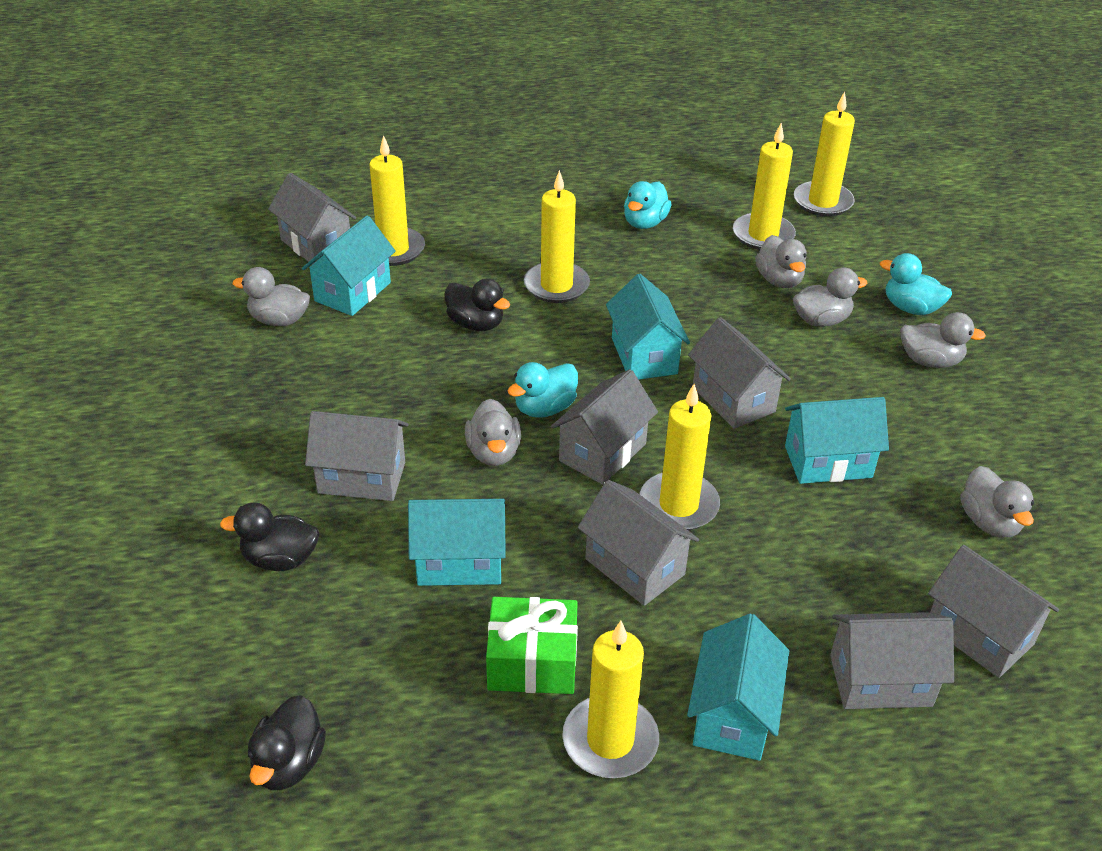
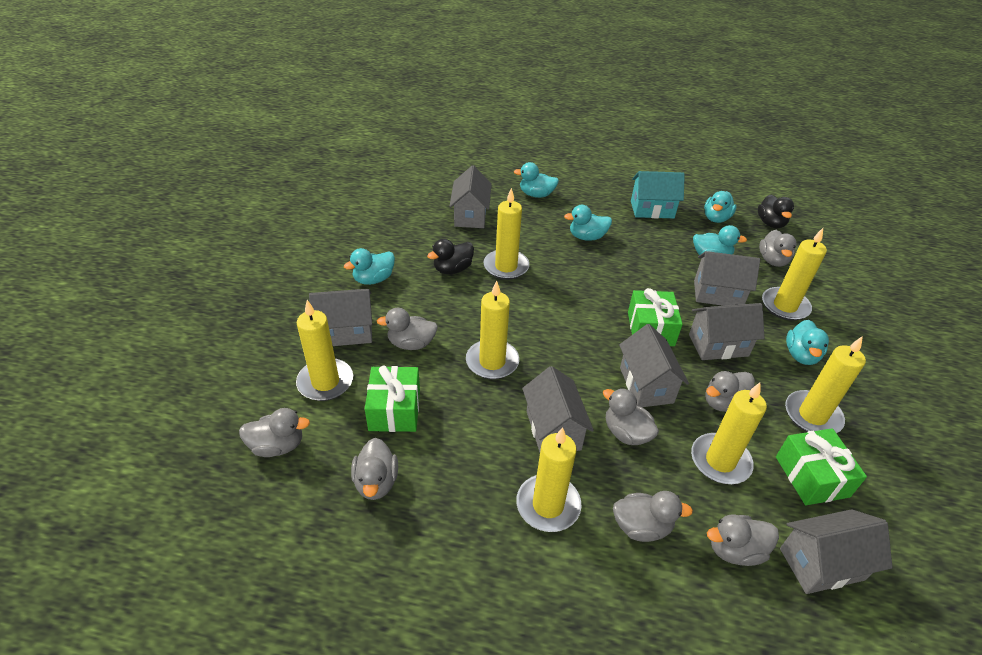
black duck: 3 -> 2
green gift: 1 -> 3
grey duck: 6 -> 8
turquoise duck: 3 -> 6
turquoise house: 5 -> 1
yellow candle: 6 -> 7

